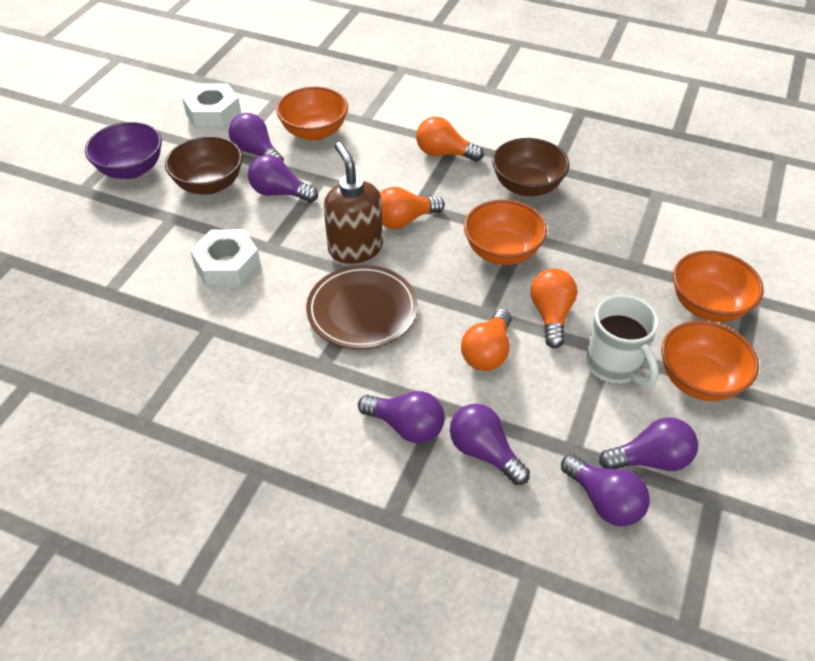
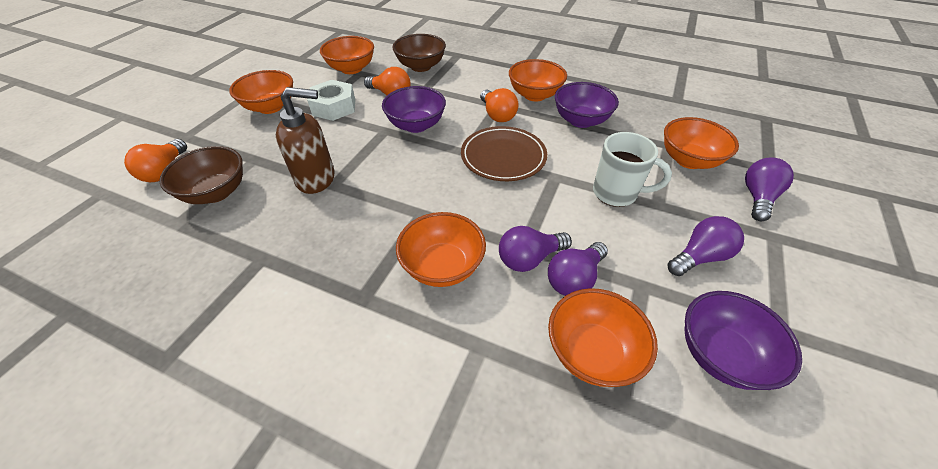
orange bowl: 4 -> 6
orange light bulb: 4 -> 3
purple bowl: 1 -> 3
purple light bulb: 6 -> 4
white nut: 2 -> 1

